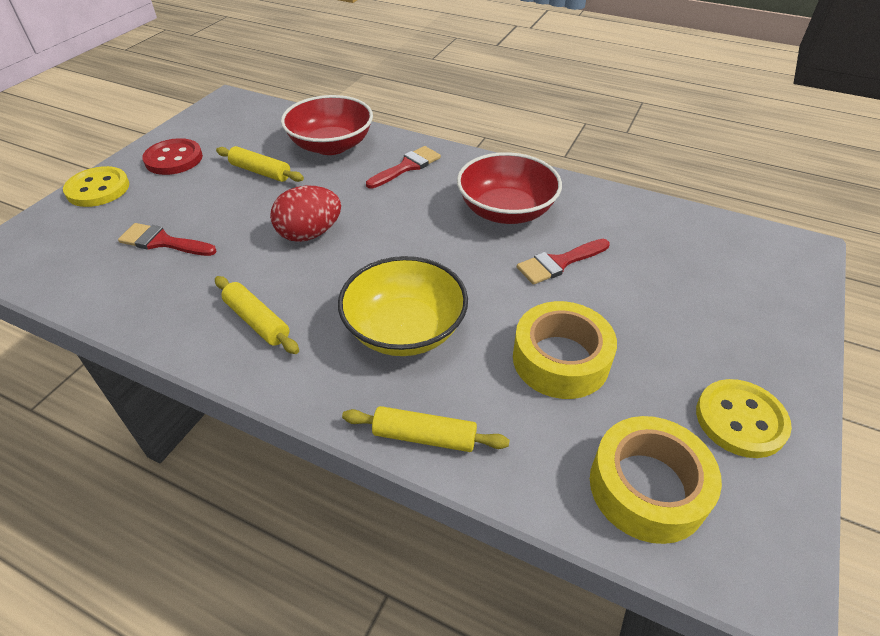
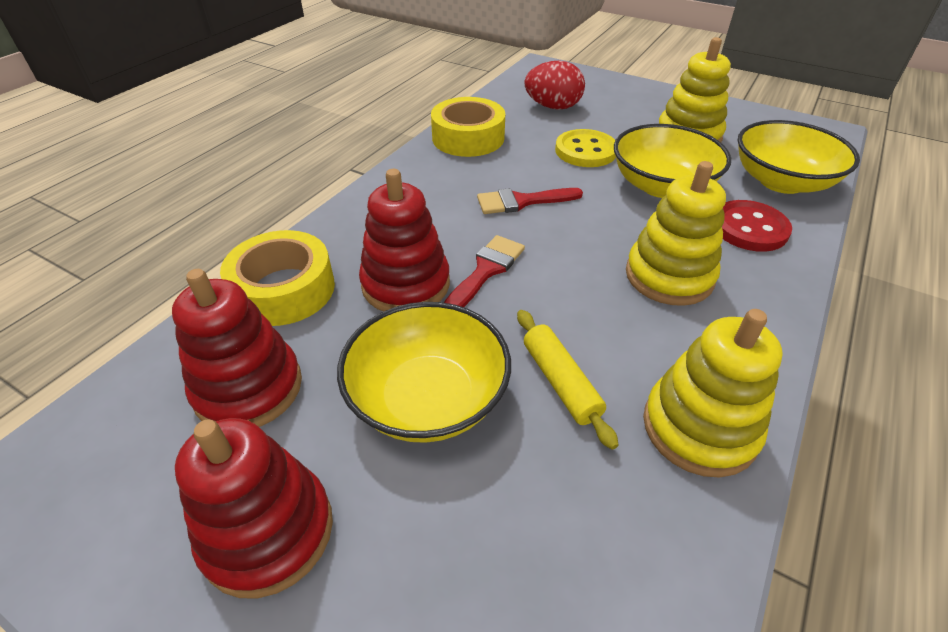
red bowl: 2 -> 0
red brush: 3 -> 2
red stacking toy: 0 -> 3
yellow bowl: 1 -> 3
yellow button: 2 -> 1
yellow rolling pin: 3 -> 1
yellow stacking toy: 0 -> 3

